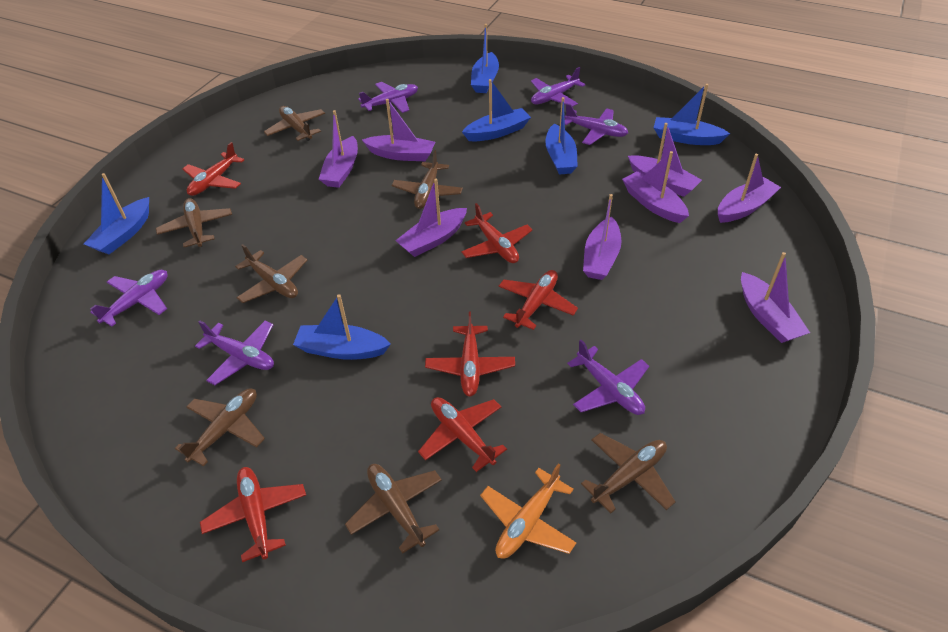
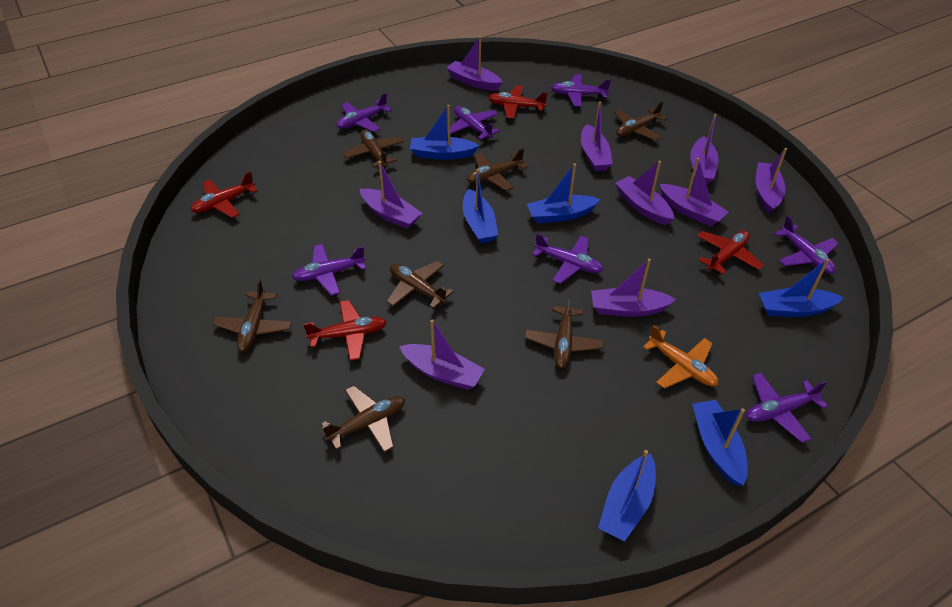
purple boat: 8 -> 9
purple plane: 6 -> 7
red plane: 6 -> 4

